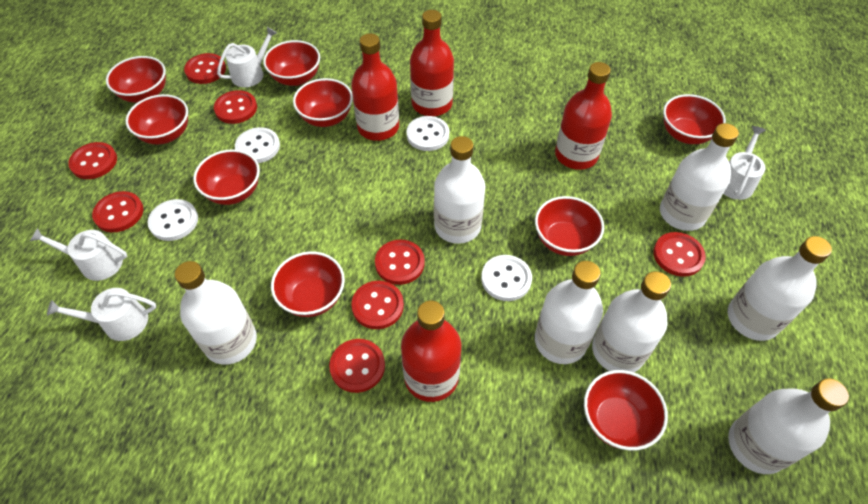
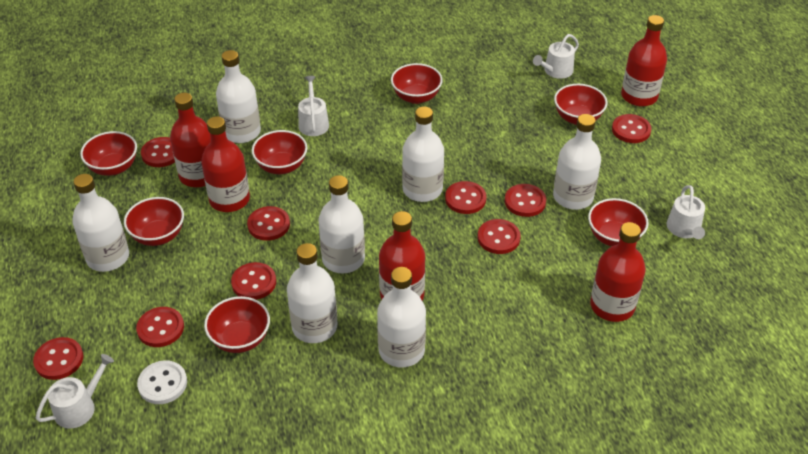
red bottle: 4 -> 5
red bowl: 9 -> 7
red button: 8 -> 9
white button: 4 -> 1

